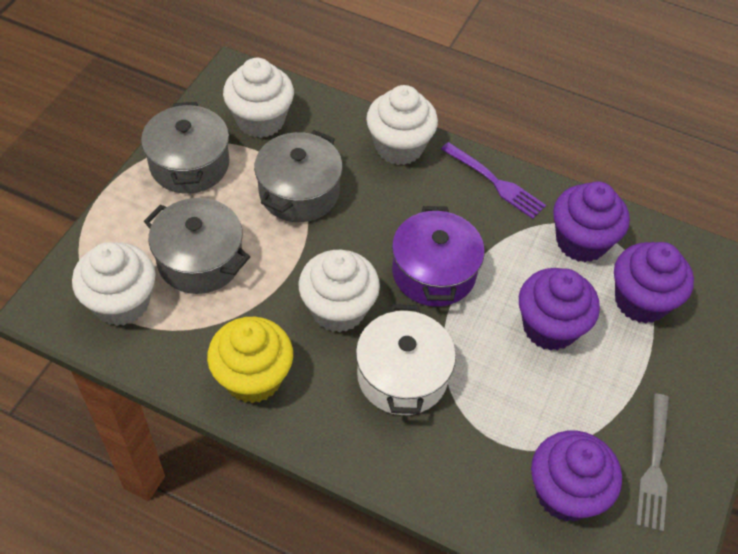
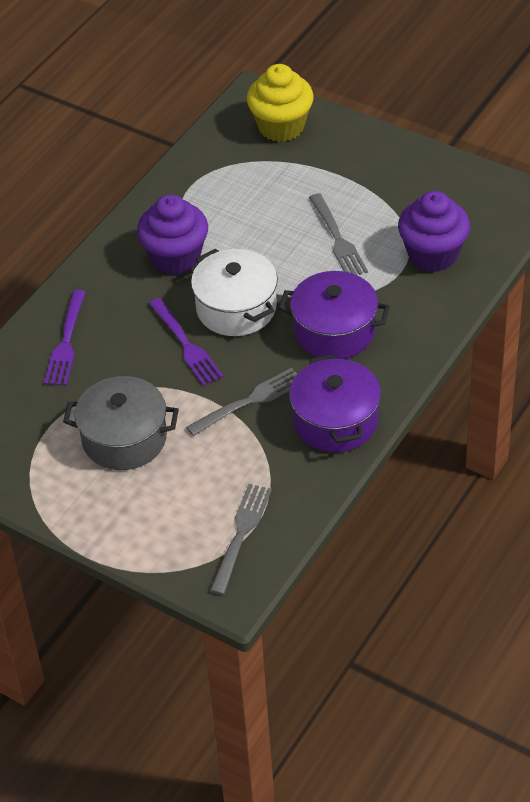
grey fork: 1 -> 3
grey pot: 3 -> 1
purple cupcake: 4 -> 2
purple fork: 1 -> 2
purple pot: 1 -> 2
white cupcake: 4 -> 0

